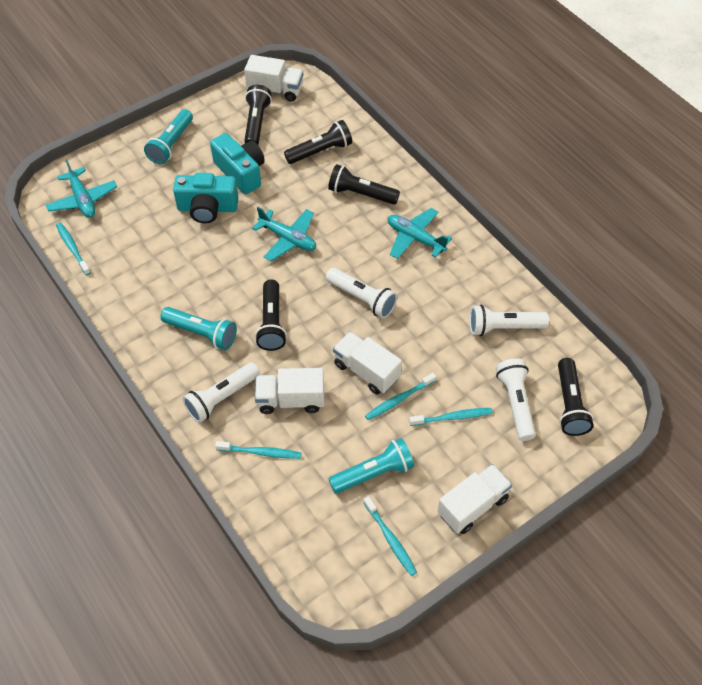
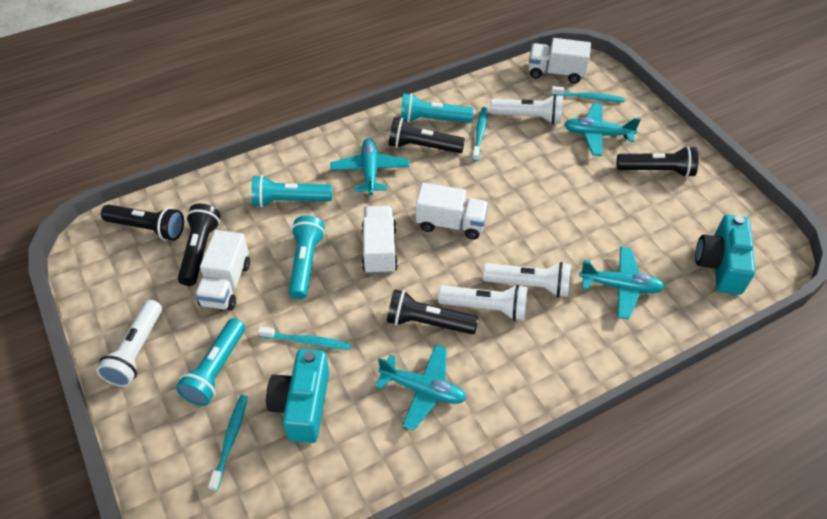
turquoise flashlight: 3 -> 4
turquoise plane: 3 -> 4
turquoise toothbrush: 5 -> 4

